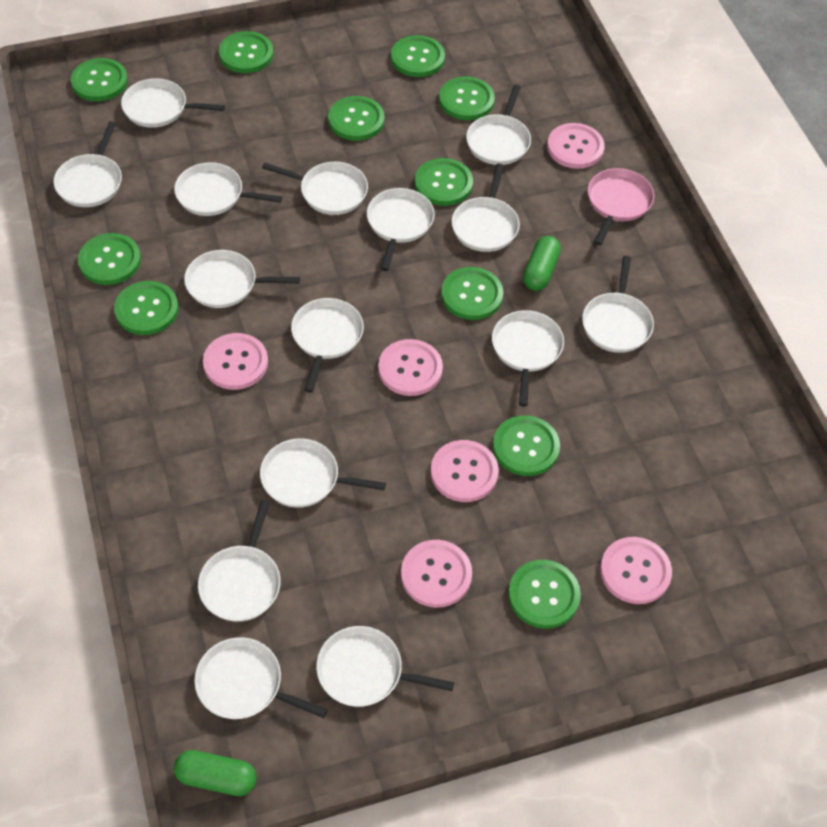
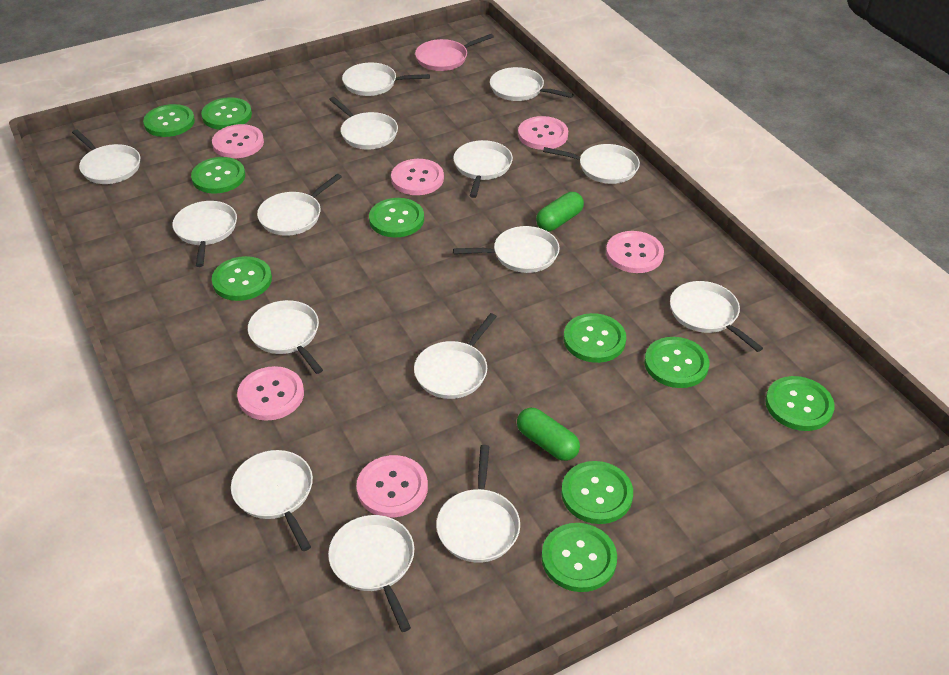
green button: 11 -> 10

